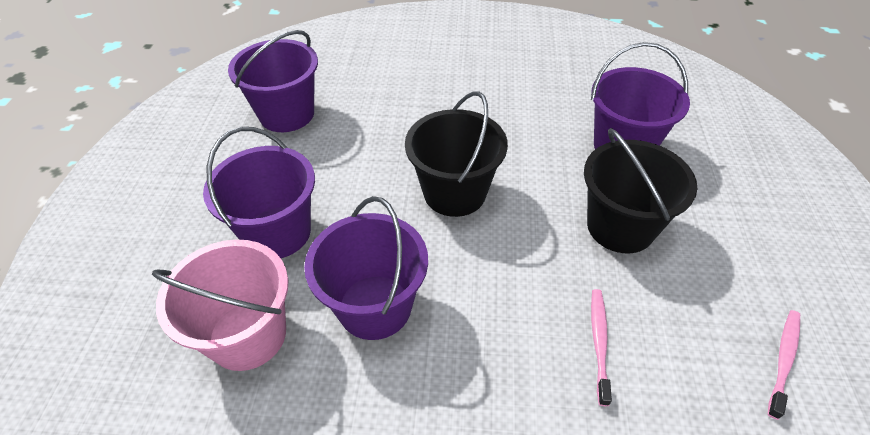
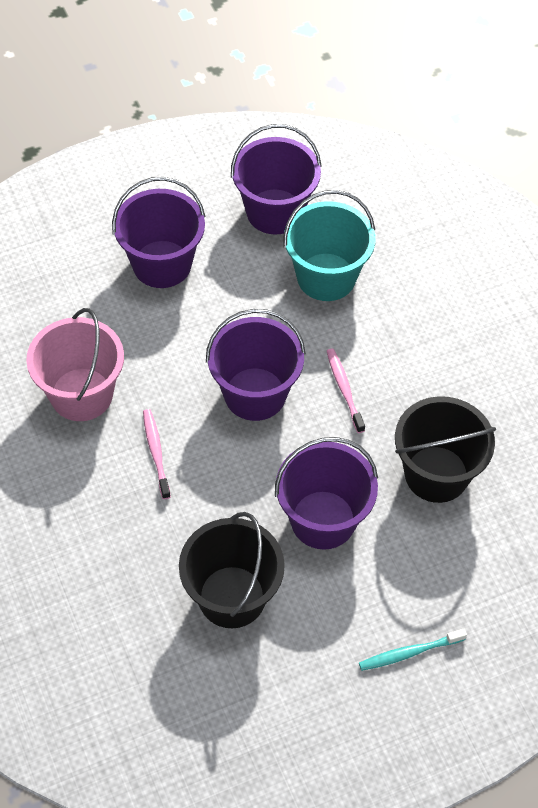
turquoise bucket: 0 -> 1
turquoise toothbrush: 0 -> 1

